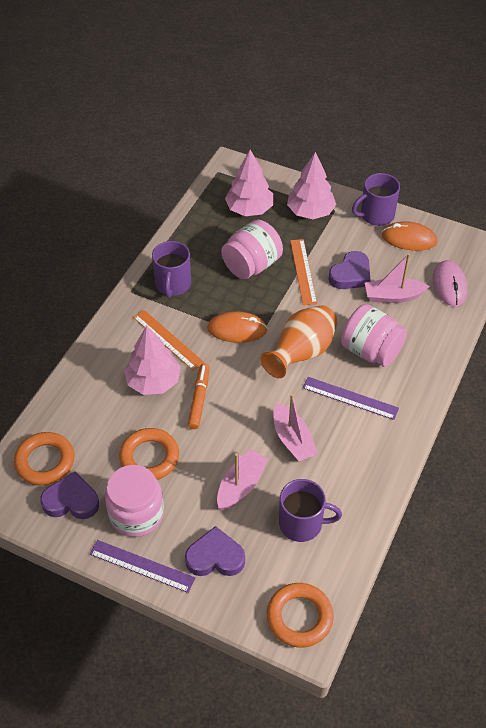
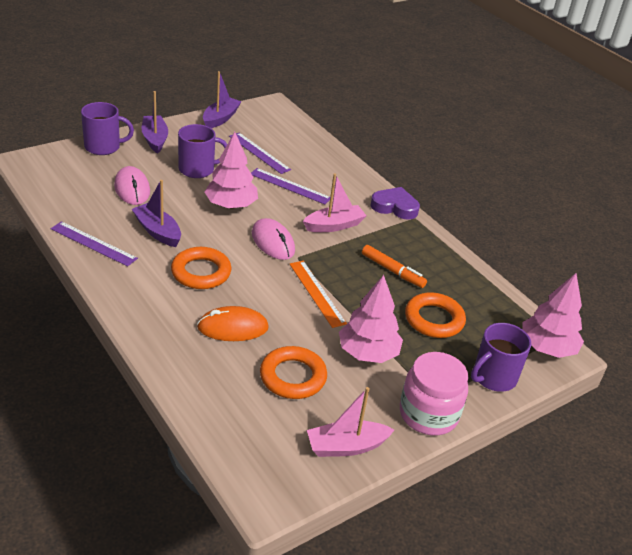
orange mouse: 2 -> 1
orange ruler: 2 -> 1
orange vase: 1 -> 0
pink boat: 3 -> 2
pink jar: 3 -> 1
pink mouse: 1 -> 2
purple boat: 0 -> 3
purple heart: 3 -> 1
purple ruler: 2 -> 3

